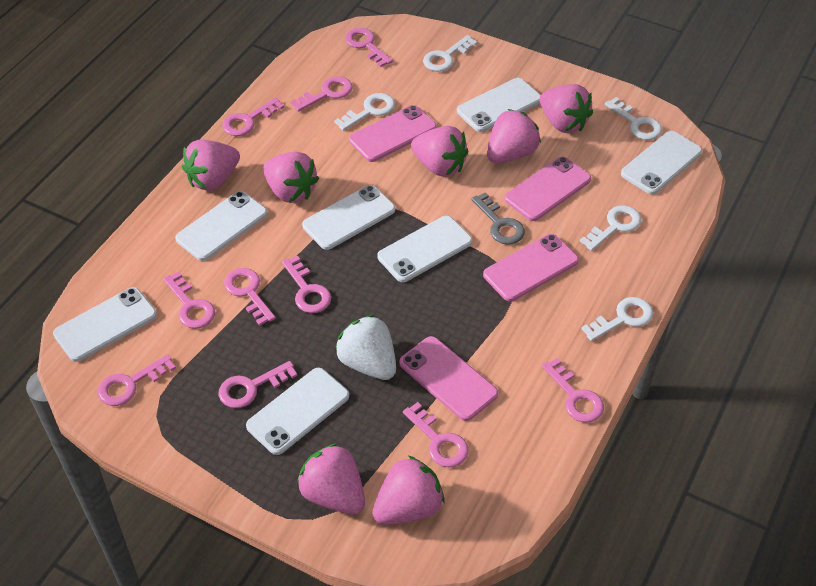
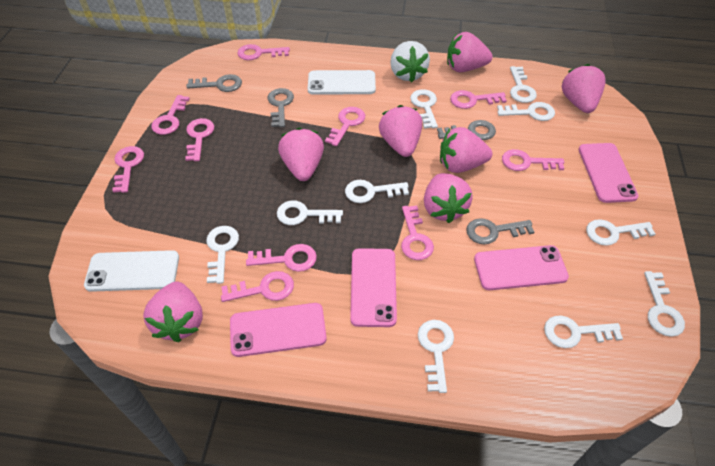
grey key: 1 -> 4
white key: 5 -> 10
white phone: 7 -> 2

